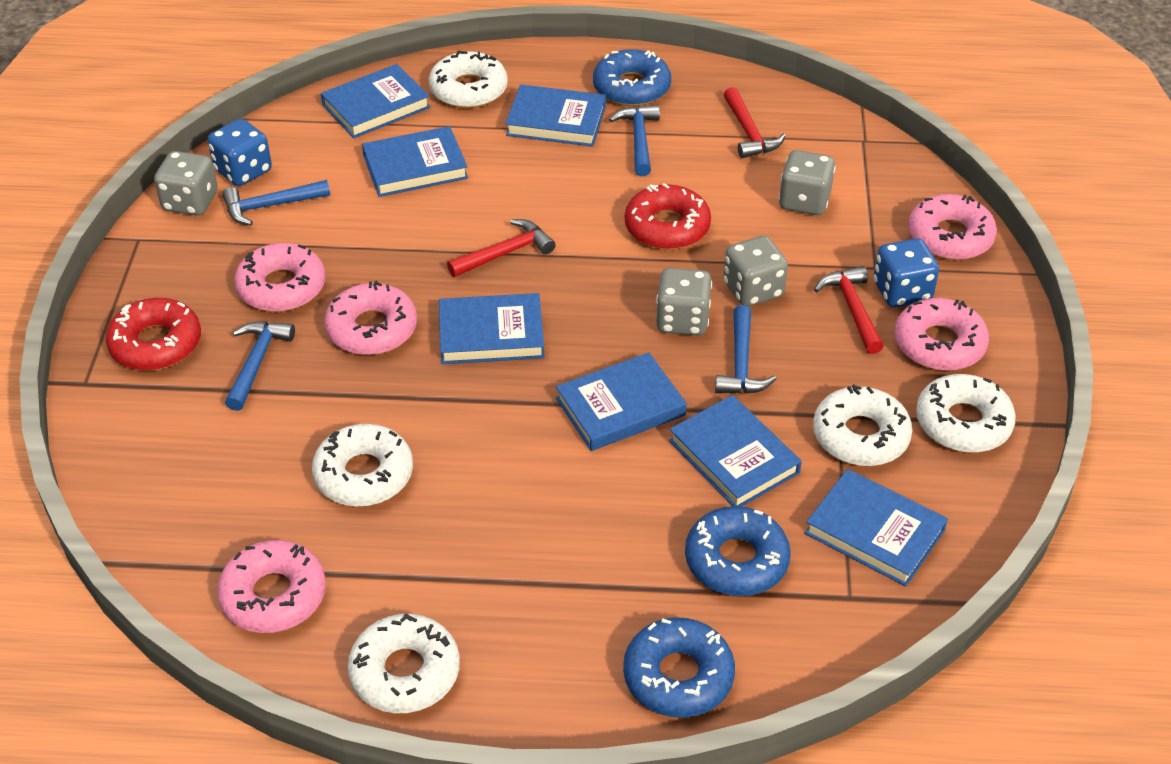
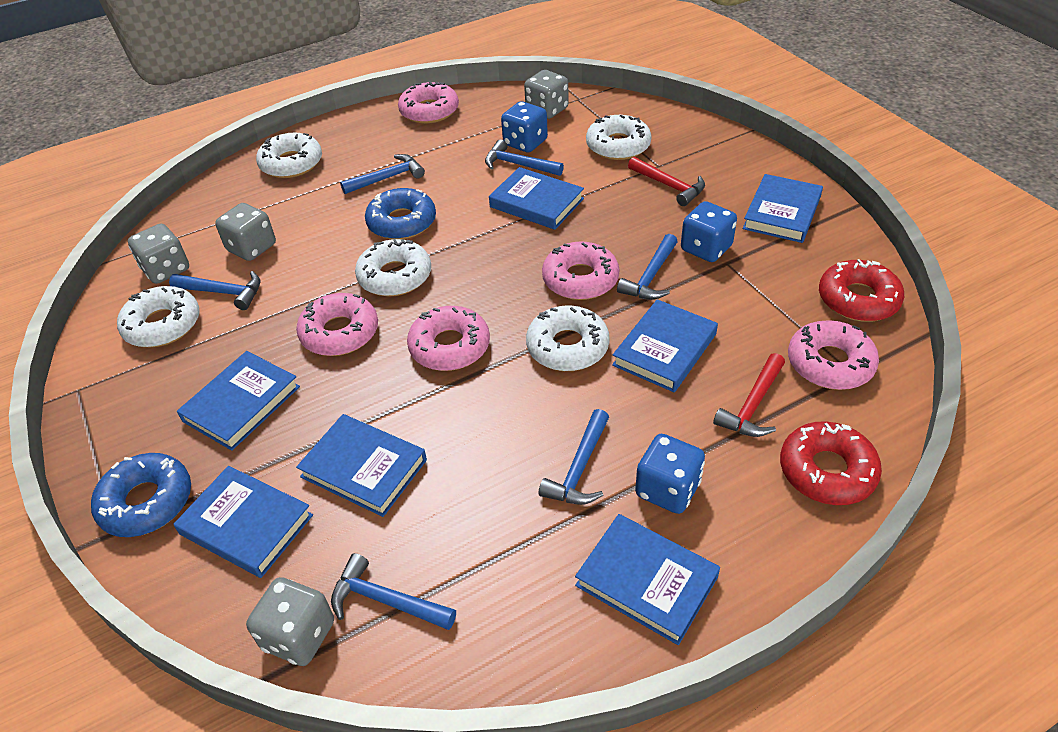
blue dice: 2 -> 3
blue donut: 3 -> 2
blue hammer: 4 -> 6
red hammer: 3 -> 2

